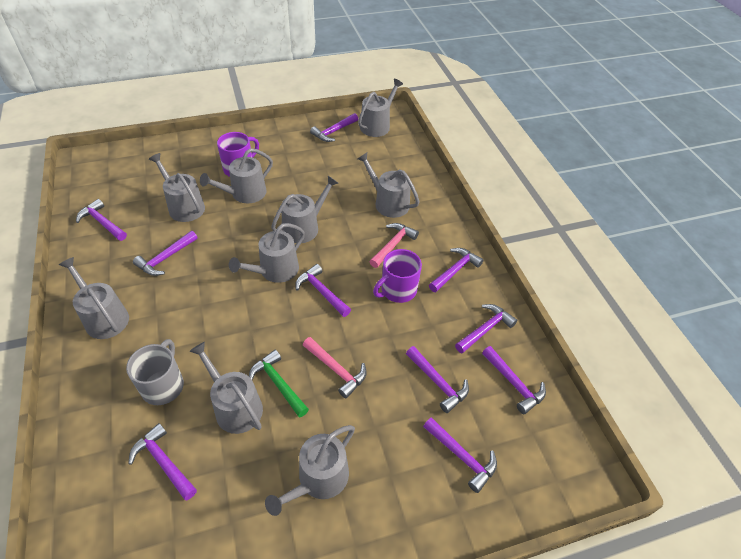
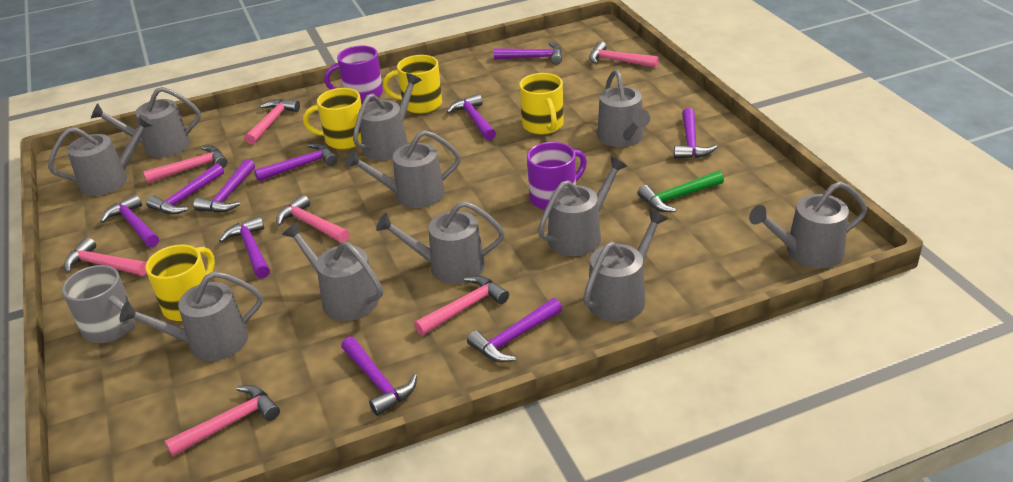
grey watering can: 9 -> 11
pink hammer: 2 -> 7
yellow mug: 0 -> 4

